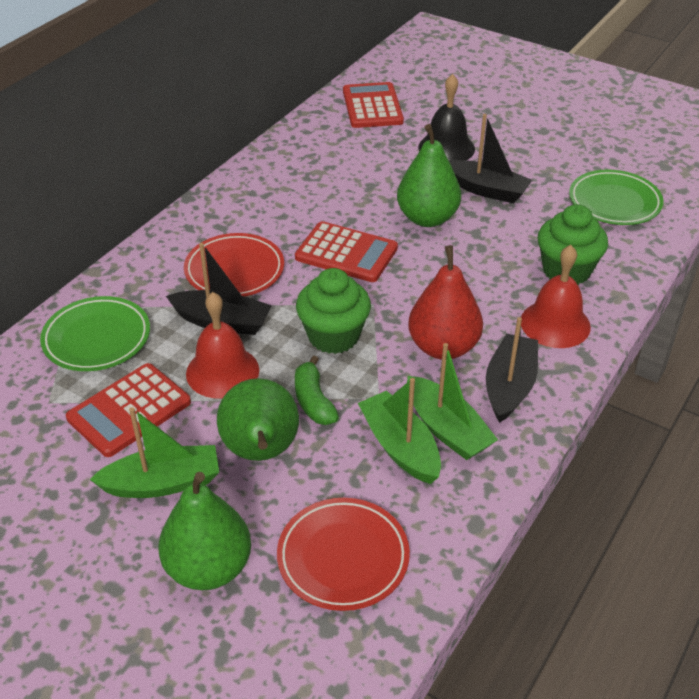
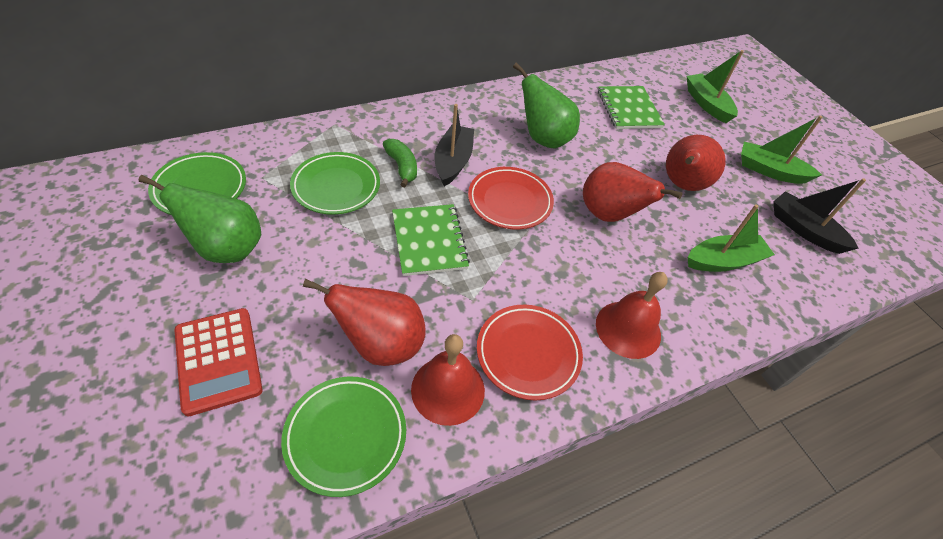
black bell: 1 -> 0
black boat: 3 -> 2
green cupcake: 2 -> 0
green notebook: 0 -> 2
green pear: 3 -> 2
green plate: 2 -> 3
red calculator: 3 -> 1
red pear: 1 -> 3

